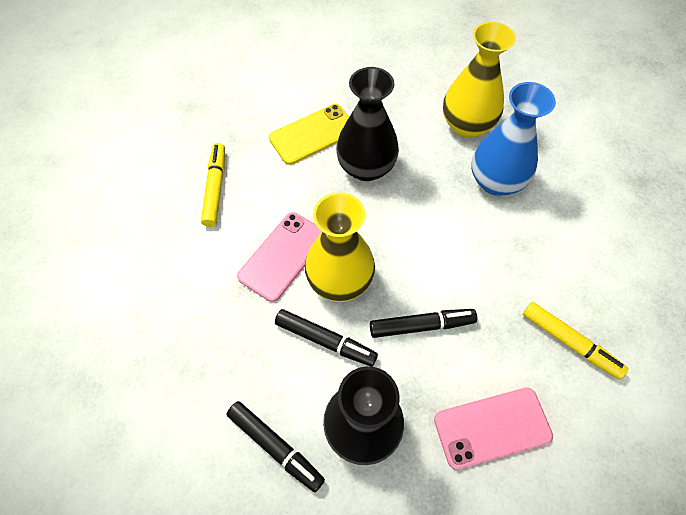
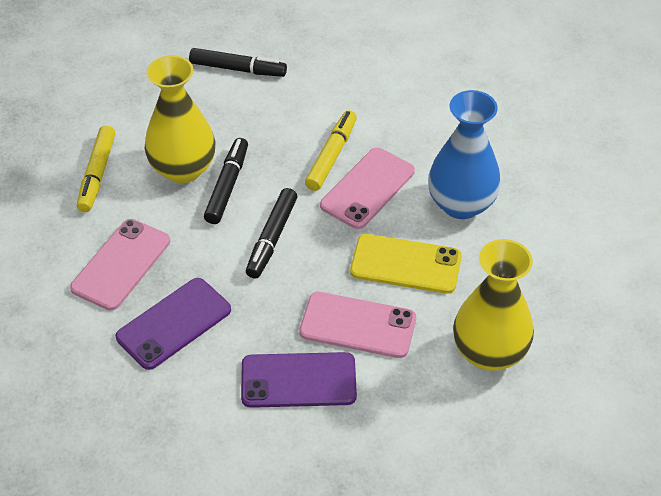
black vase: 2 -> 0
pink phone: 2 -> 3
purple phone: 0 -> 2

